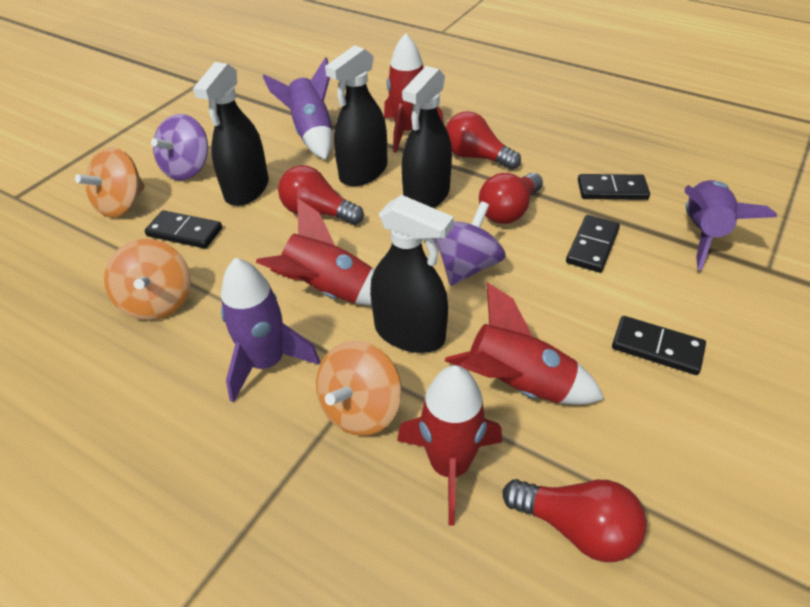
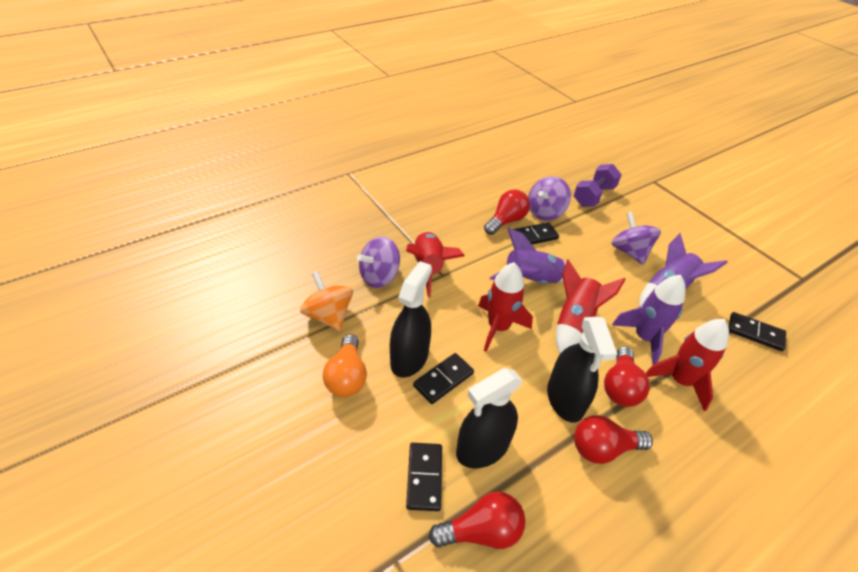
black spray bottle: 4 -> 3
orange light bulb: 0 -> 1
orange spinning top: 3 -> 1
purple dumbbell: 0 -> 1
purple spinning top: 2 -> 3

